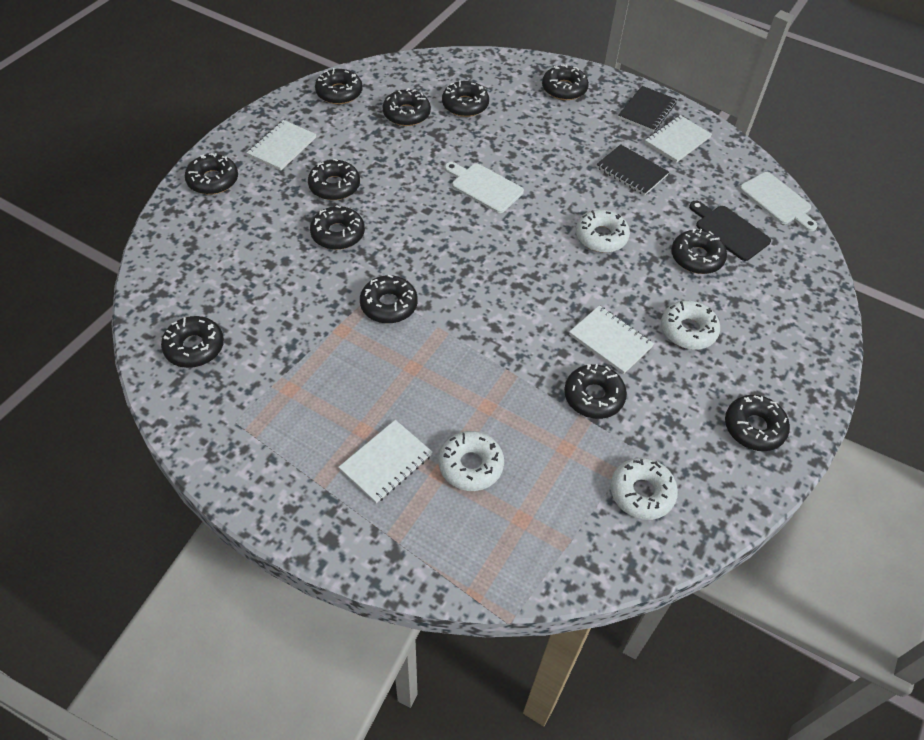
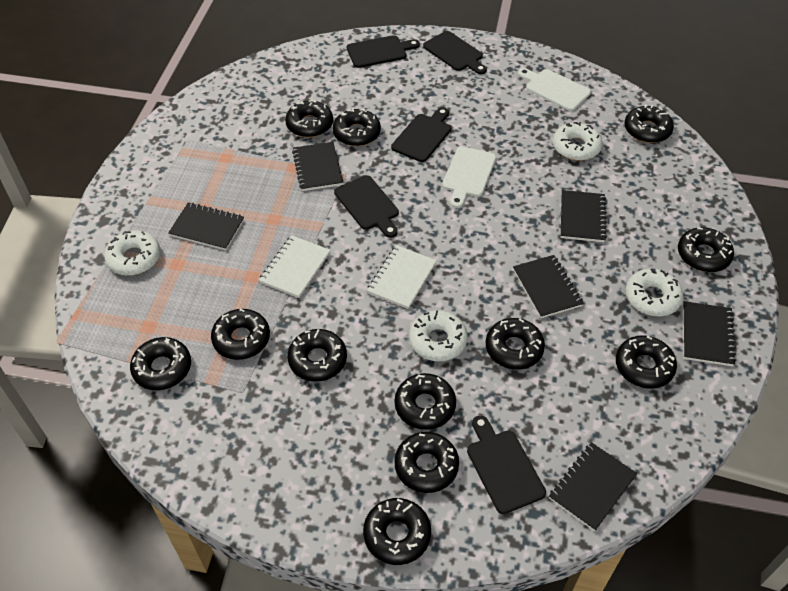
black cutting board: 1 -> 5
black notebook: 2 -> 6
white notebook: 4 -> 2

